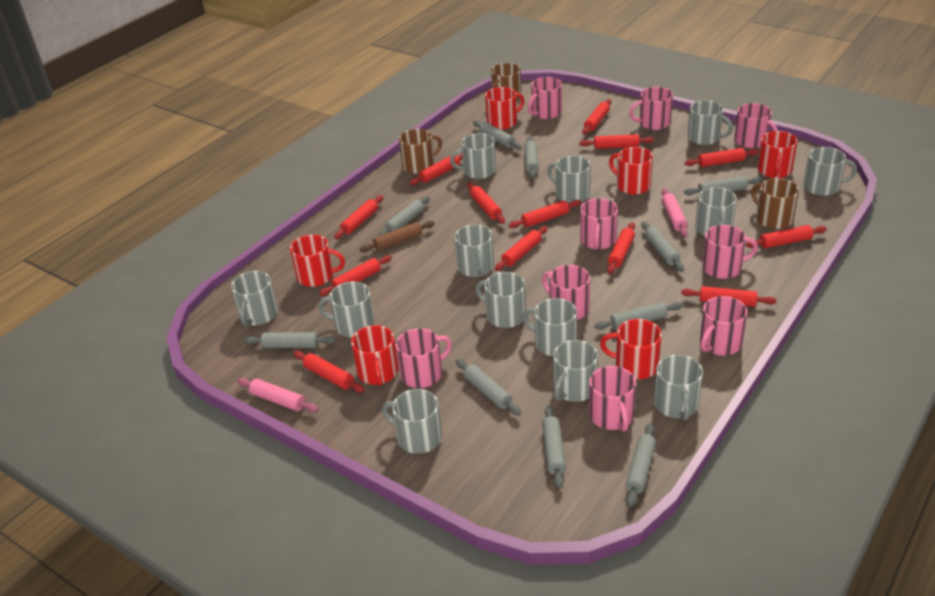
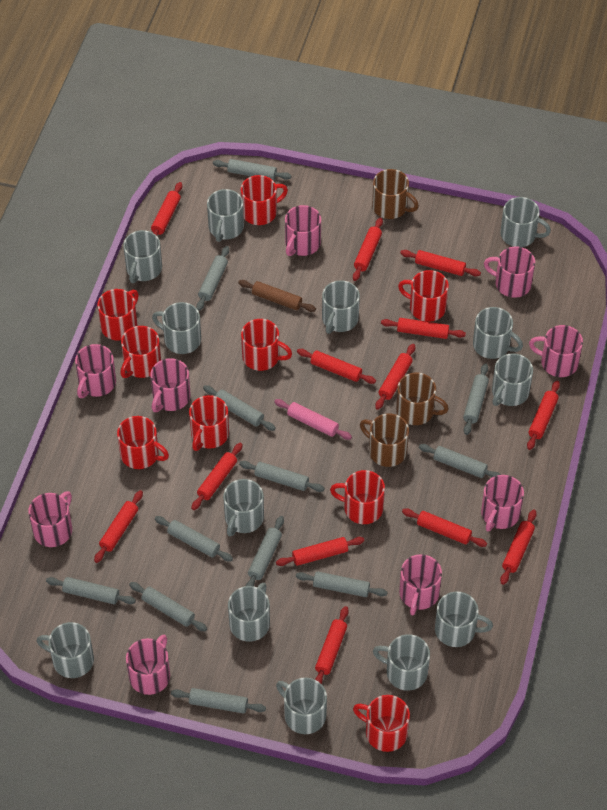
grey rolling pin: 10 -> 12
pink rolling pin: 2 -> 1
red mug: 6 -> 9

